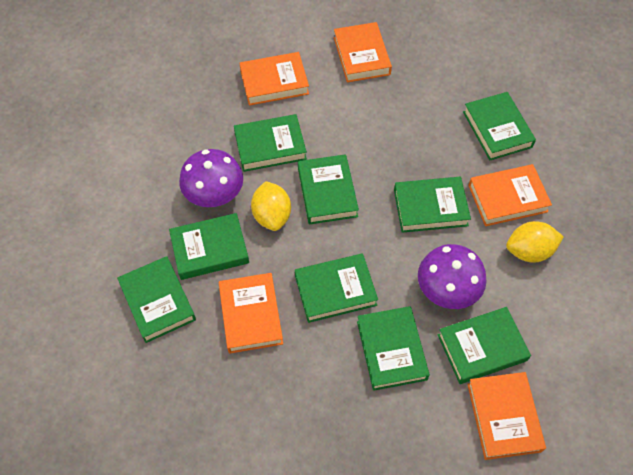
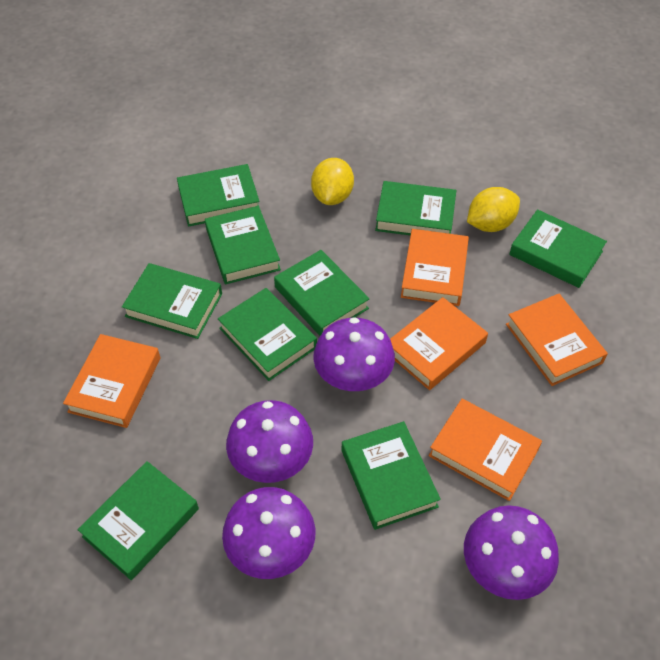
purple mushroom: 2 -> 4

